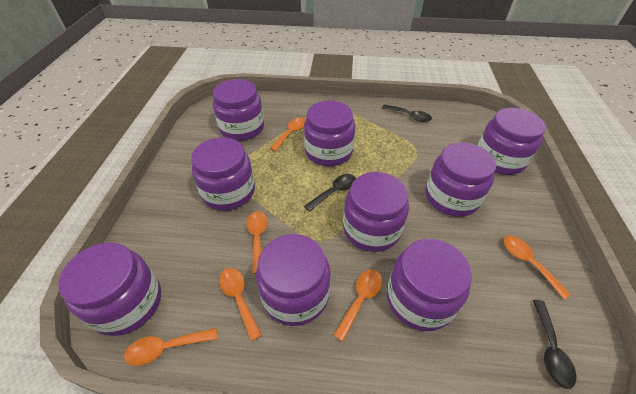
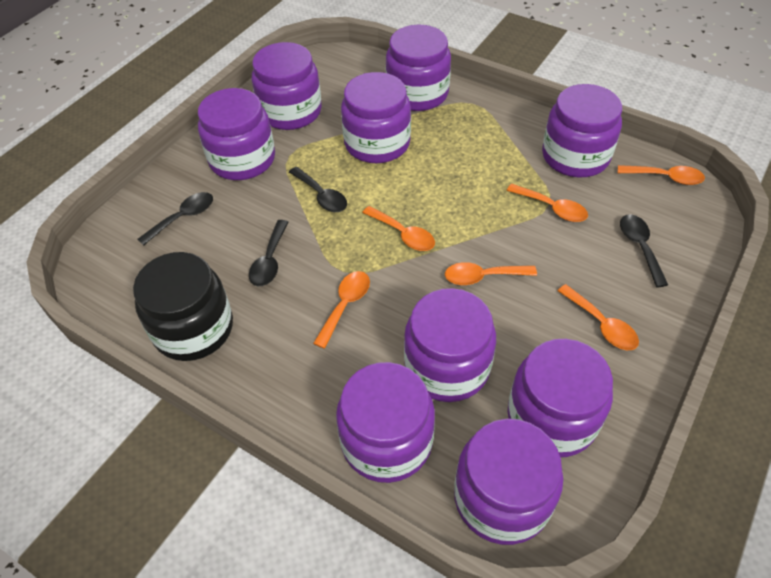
black jar: 0 -> 1
black spoon: 3 -> 4

